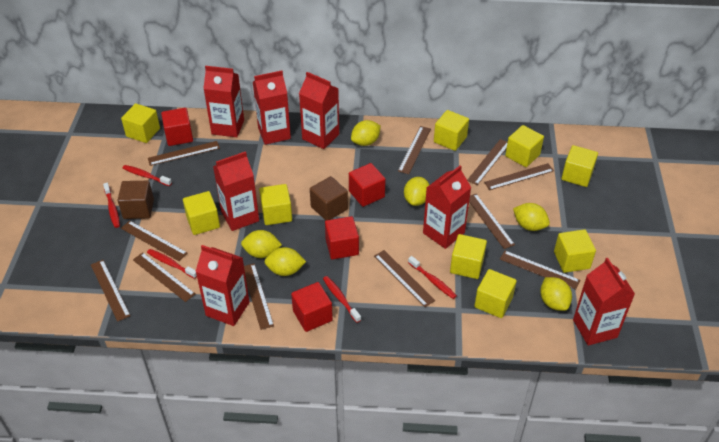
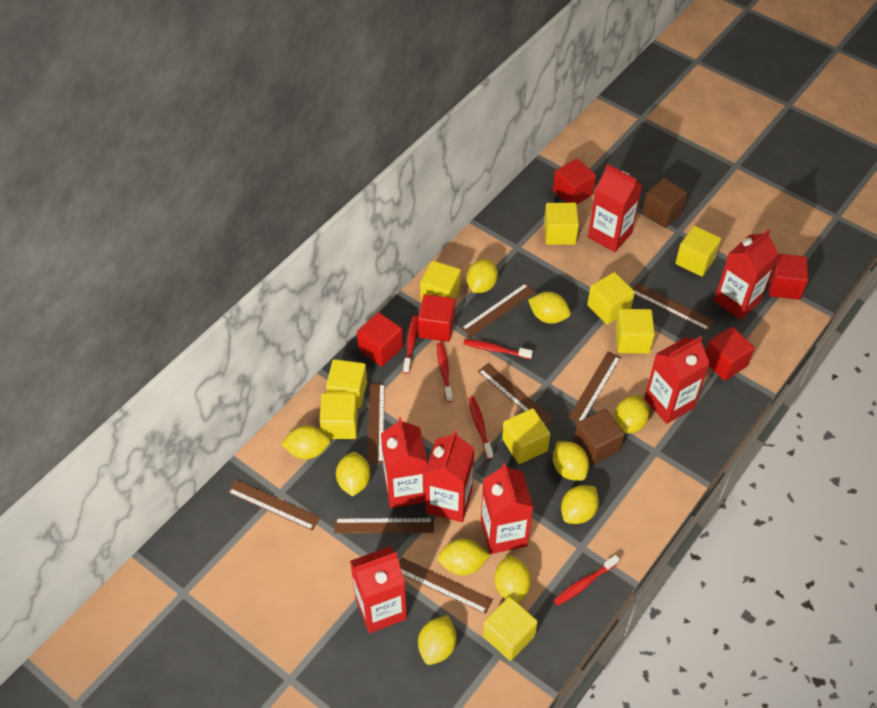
brown ruler: 11 -> 8
red cube: 4 -> 5
yellow lemon: 6 -> 10

